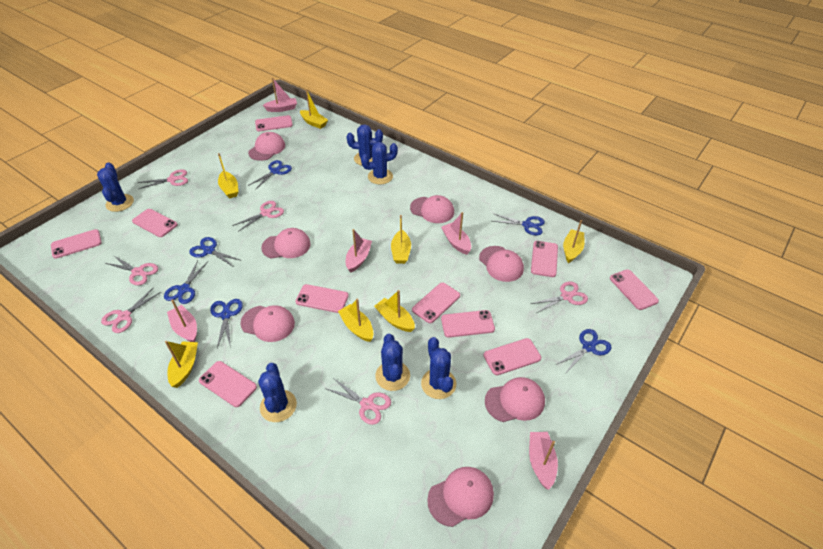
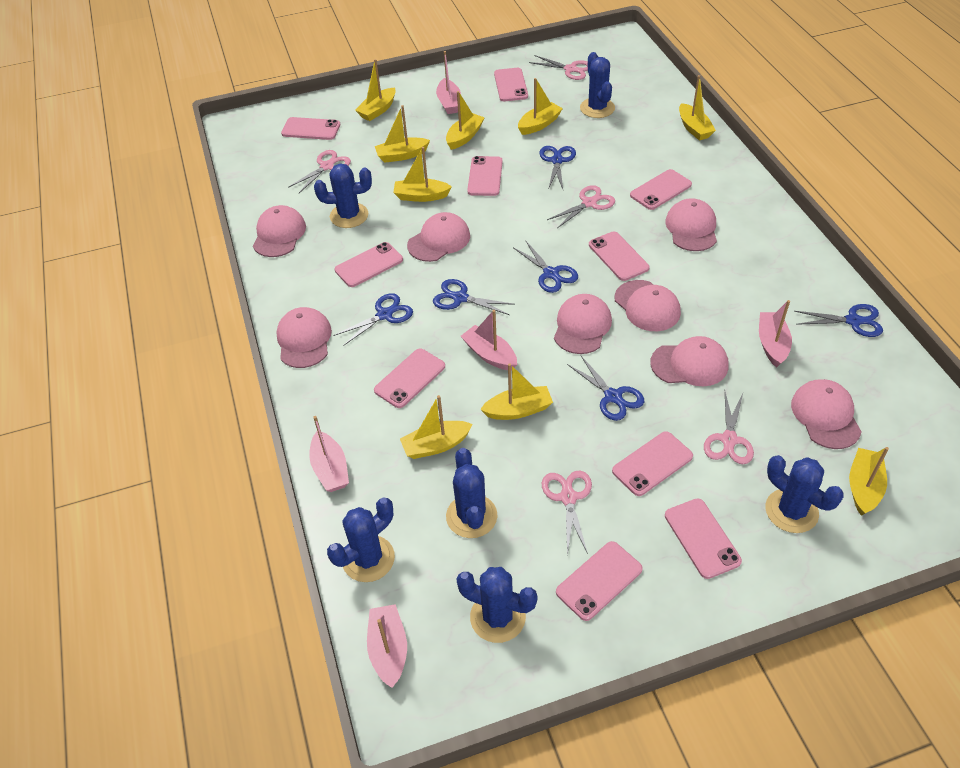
pink cap: 7 -> 8
pink scissors: 6 -> 5
yellow boat: 7 -> 9

